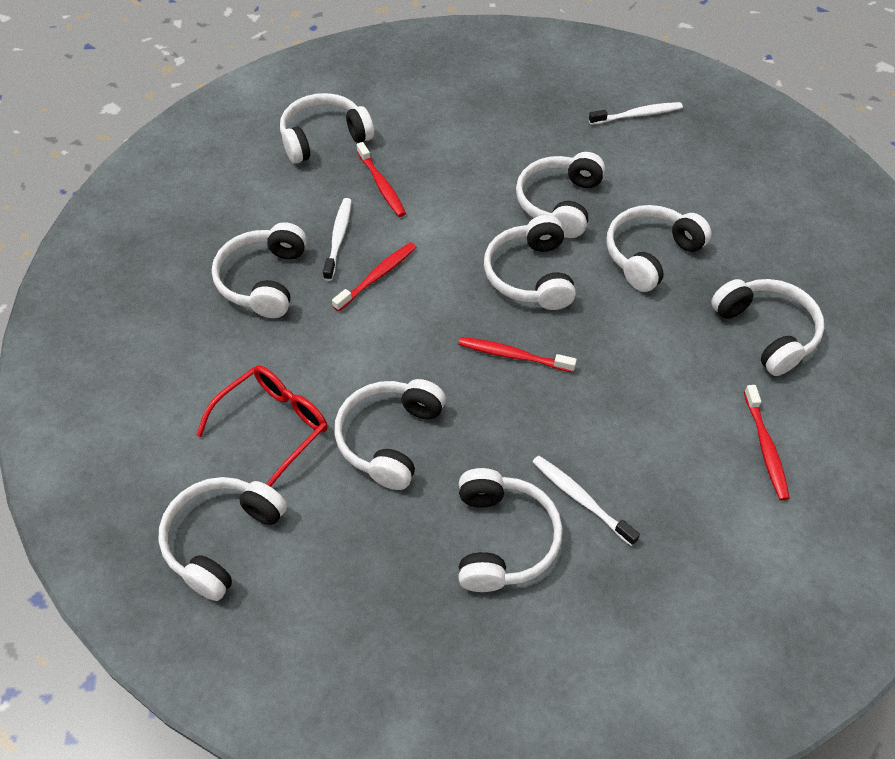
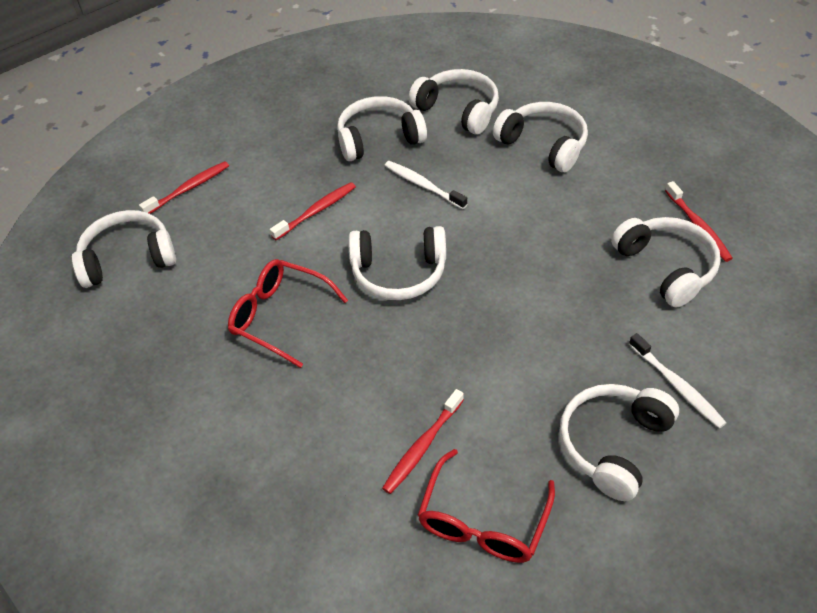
red glasses: 1 -> 2
white headphones: 9 -> 7
white toothbrush: 3 -> 2

